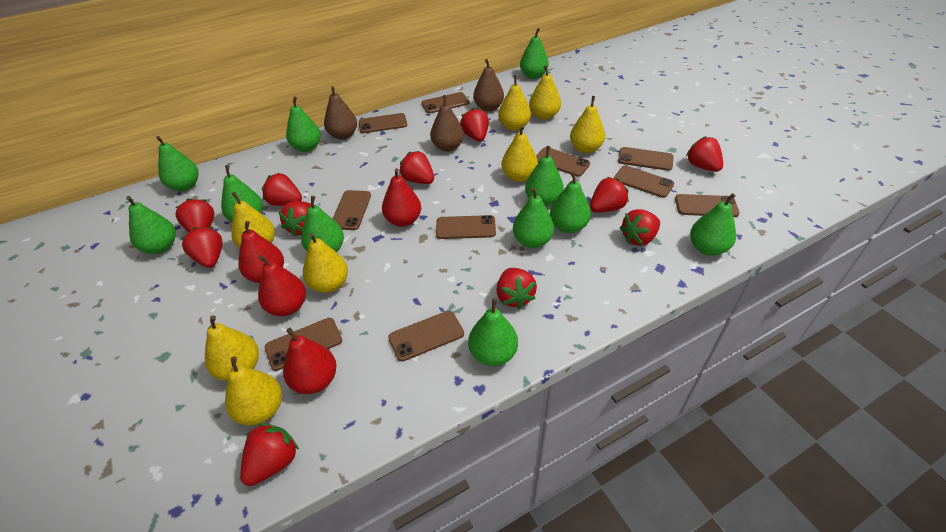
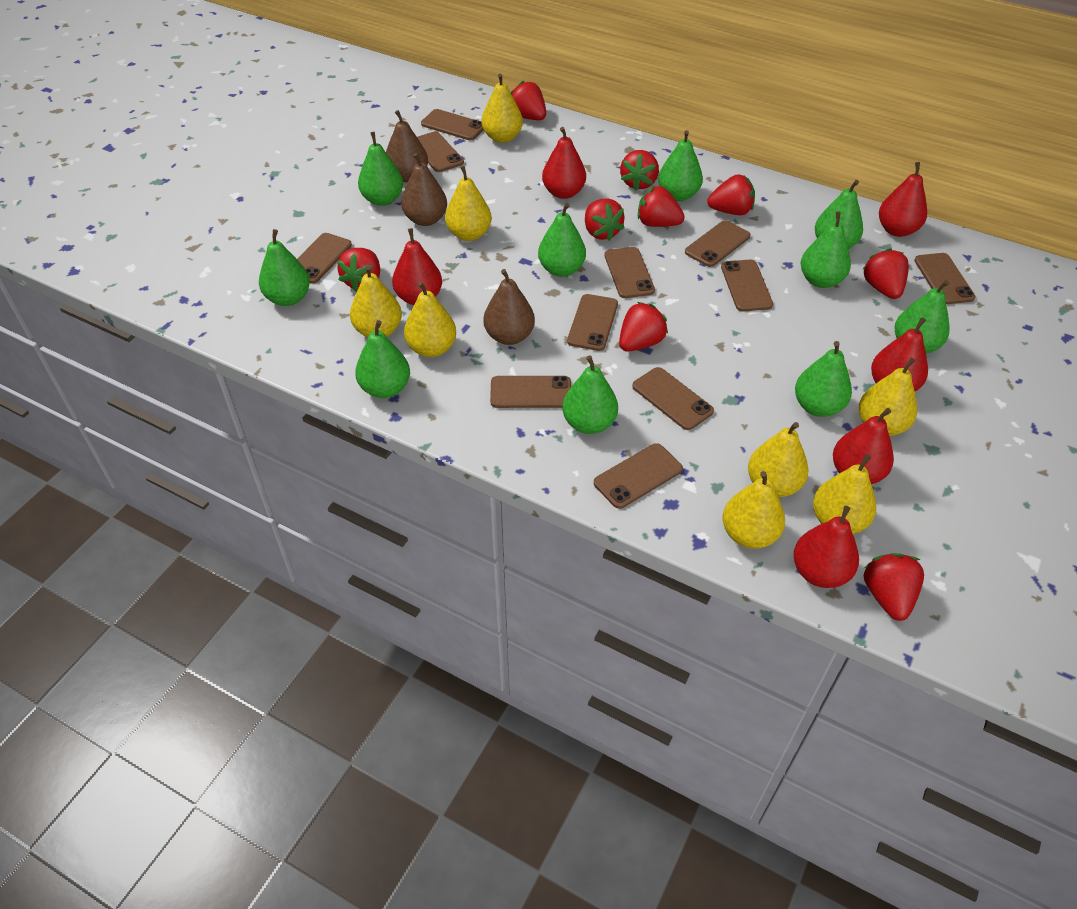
brown phone: 10 -> 11
green pear: 11 -> 10
red pear: 4 -> 6
red strawberry: 11 -> 9

